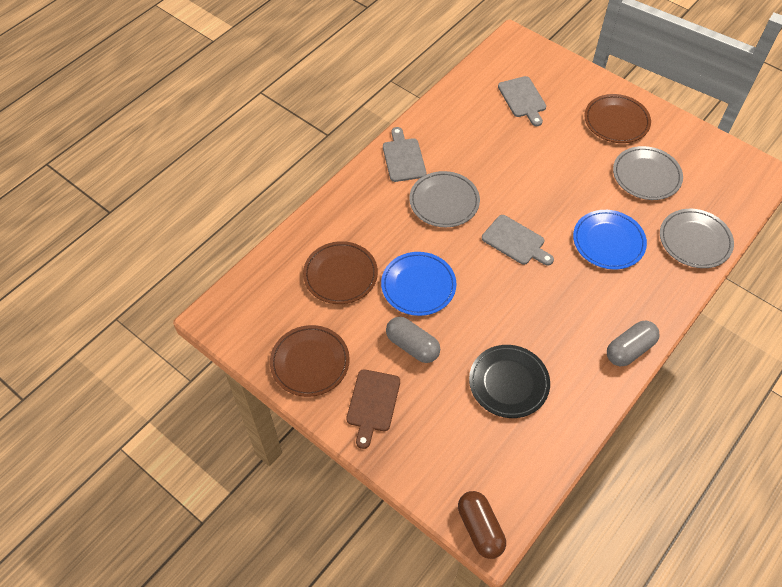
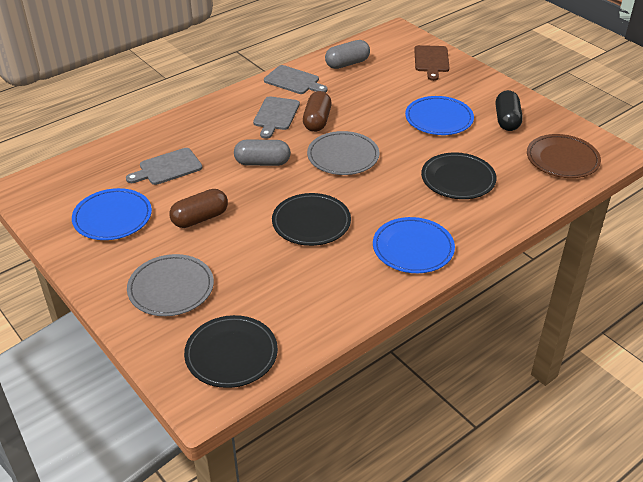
black capsule: 0 -> 1
black plate: 1 -> 3
blue plate: 2 -> 3
brown capsule: 1 -> 2
brown plate: 3 -> 1
grey plate: 3 -> 2

